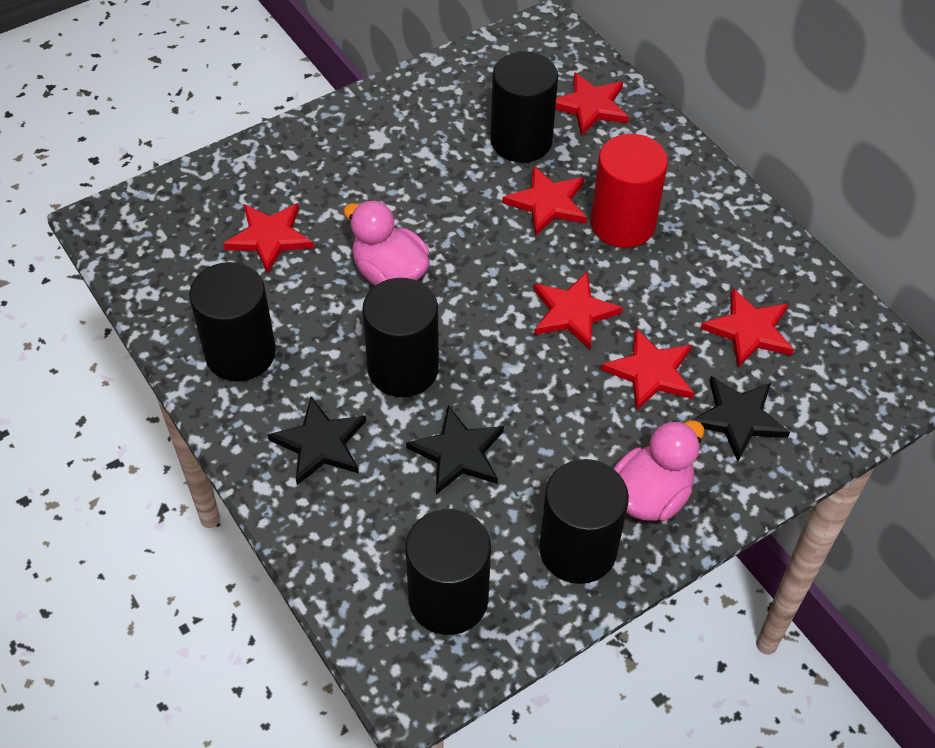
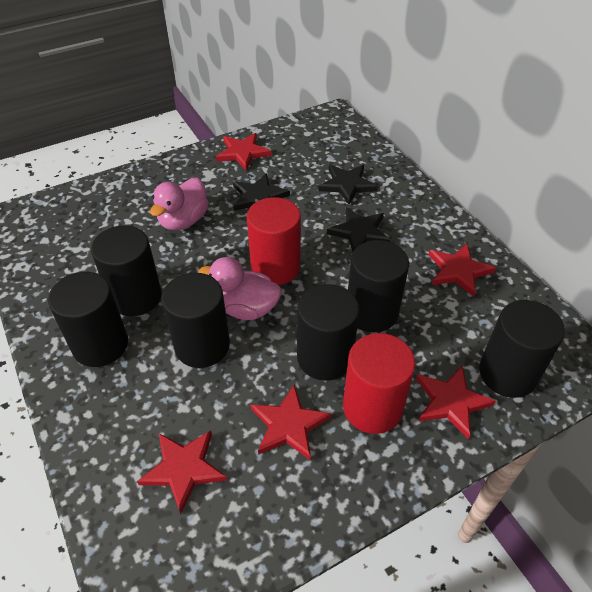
black cylinder: 5 -> 6
red cylinder: 1 -> 2
red star: 6 -> 5

